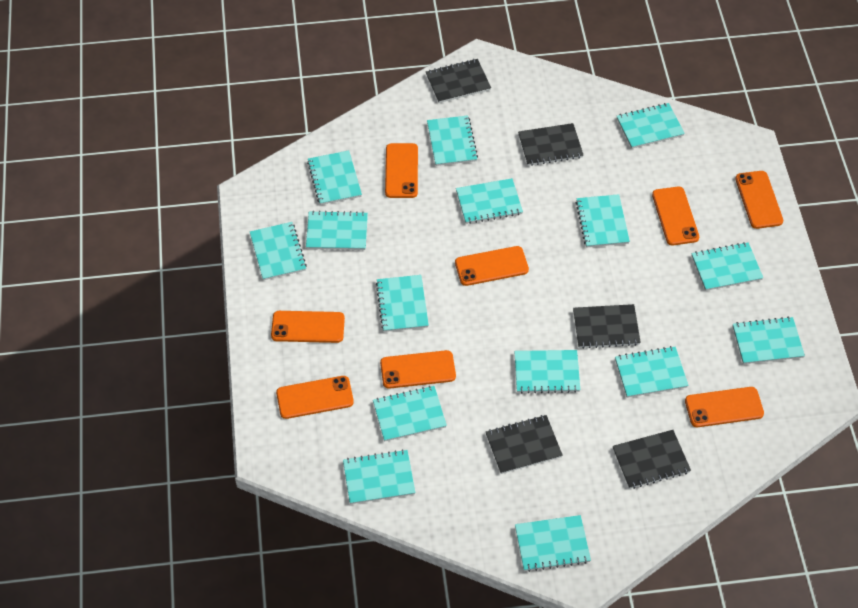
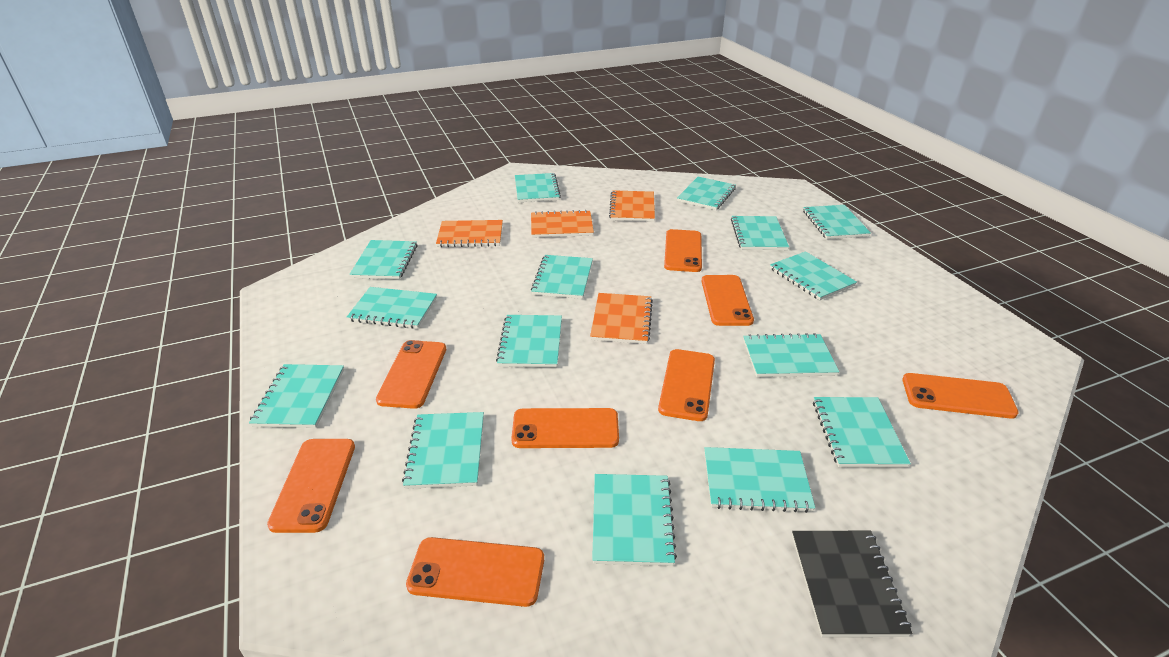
black notebook: 5 -> 1
orange notebook: 0 -> 4

